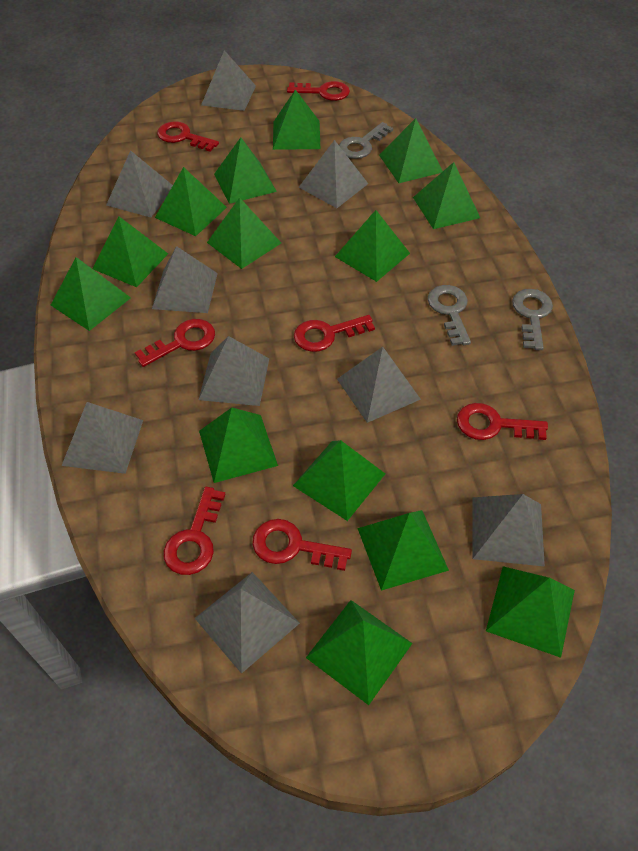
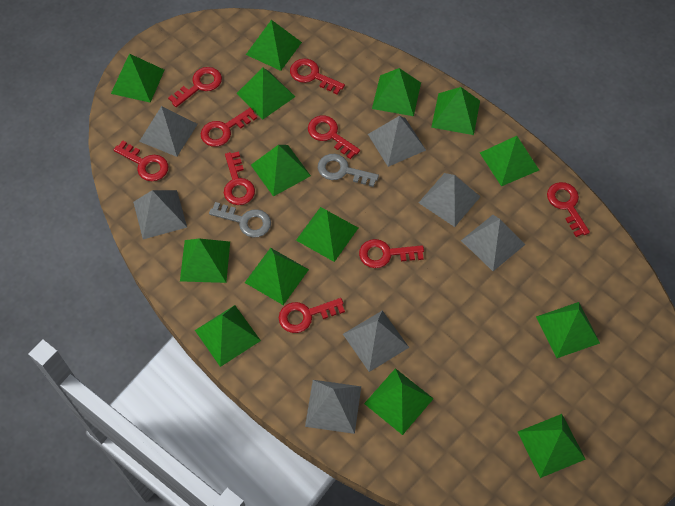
grey key: 3 -> 2
grey pyramid: 9 -> 7
red key: 7 -> 9

